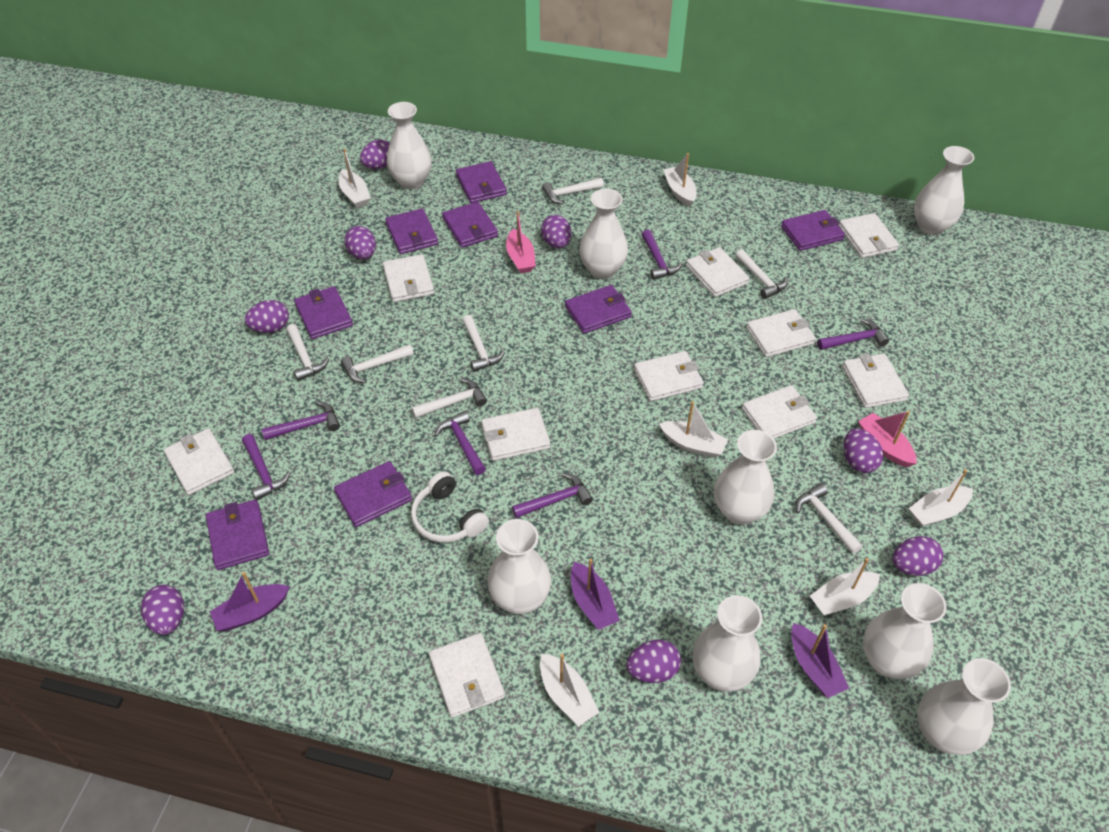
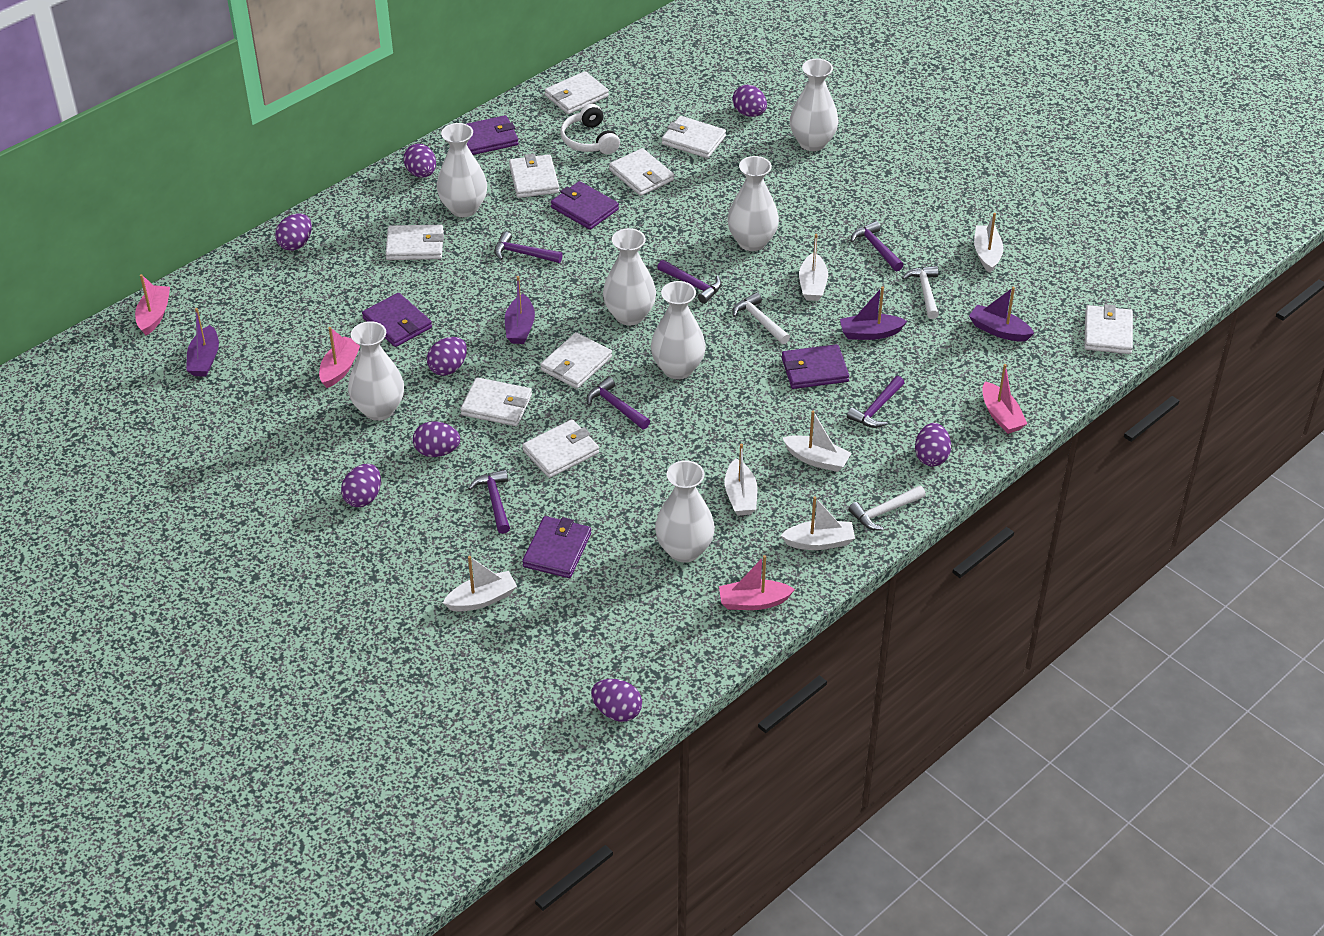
pink boat: 2 -> 4
purple boat: 3 -> 4
purple wallet: 8 -> 5
white hammer: 7 -> 3
white vase: 8 -> 7
white wallet: 10 -> 9

